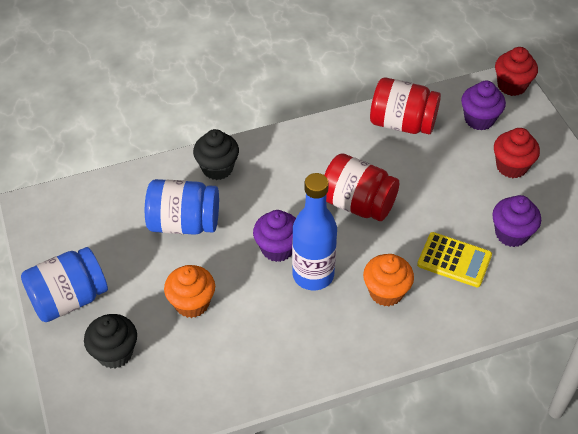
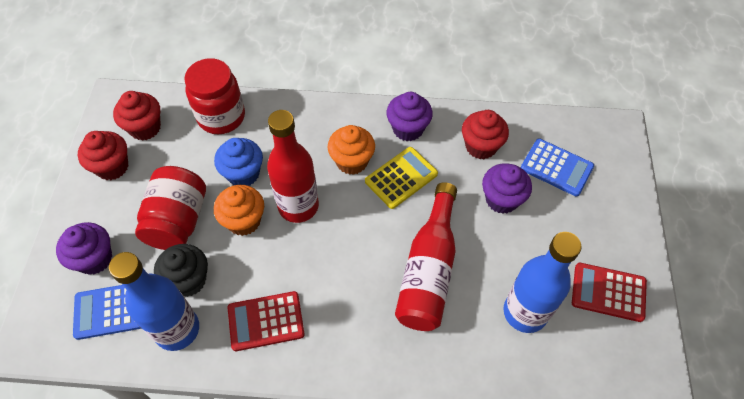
black cupcake: 2 -> 1
blue bottle: 1 -> 2
blue calculator: 0 -> 2
blue cupcake: 0 -> 1
blue jar: 2 -> 0
red bottle: 0 -> 2
red calculator: 0 -> 2
red cupcake: 2 -> 3

